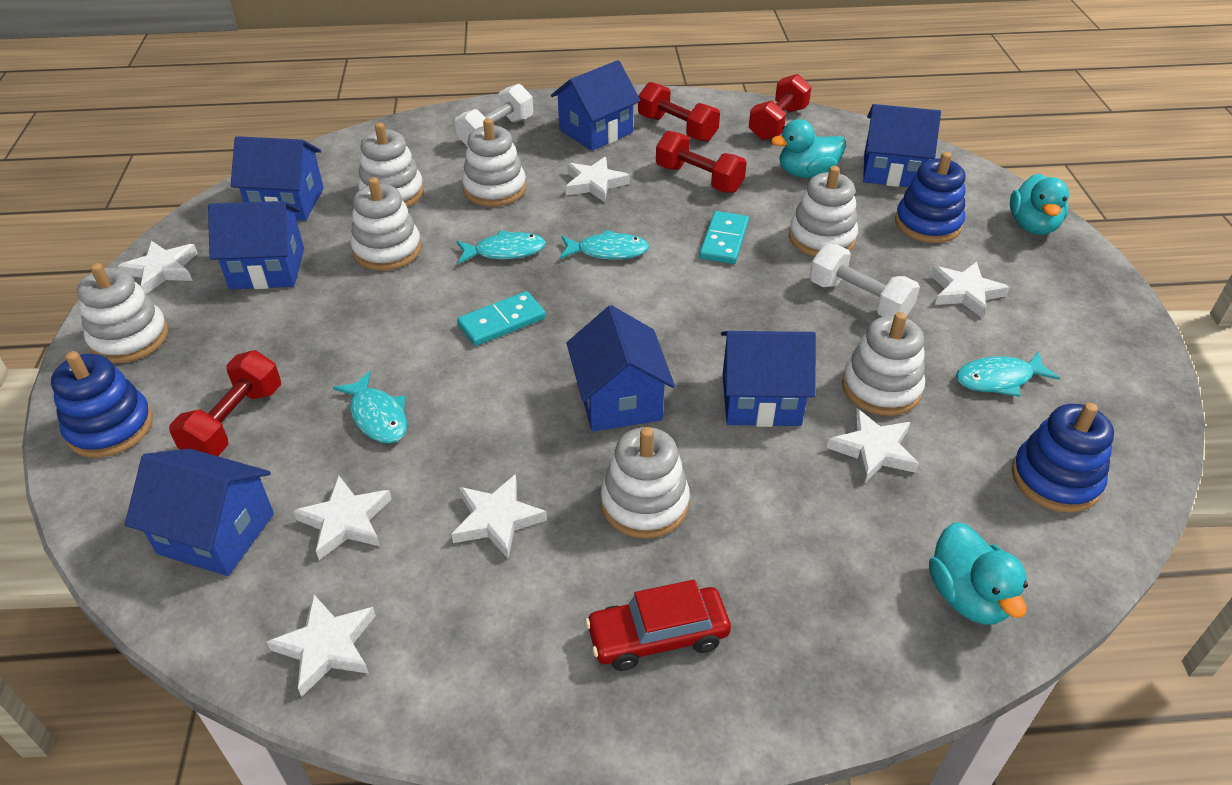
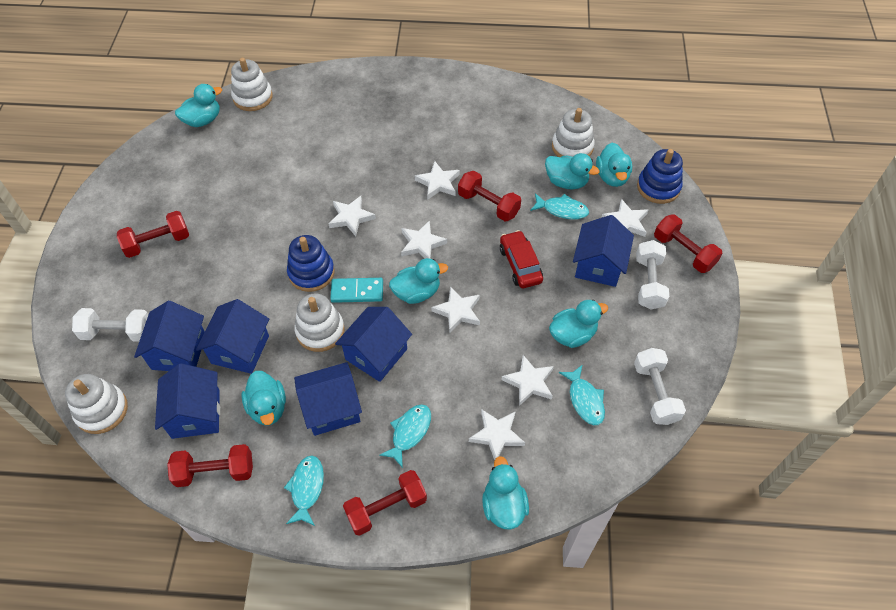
blue house: 7 -> 6
blue stacking toy: 3 -> 2
red dumbbell: 4 -> 5
turquoise domino: 2 -> 1
turquoise duck: 3 -> 7
white dumbbell: 2 -> 3
white stacking toy: 7 -> 4

